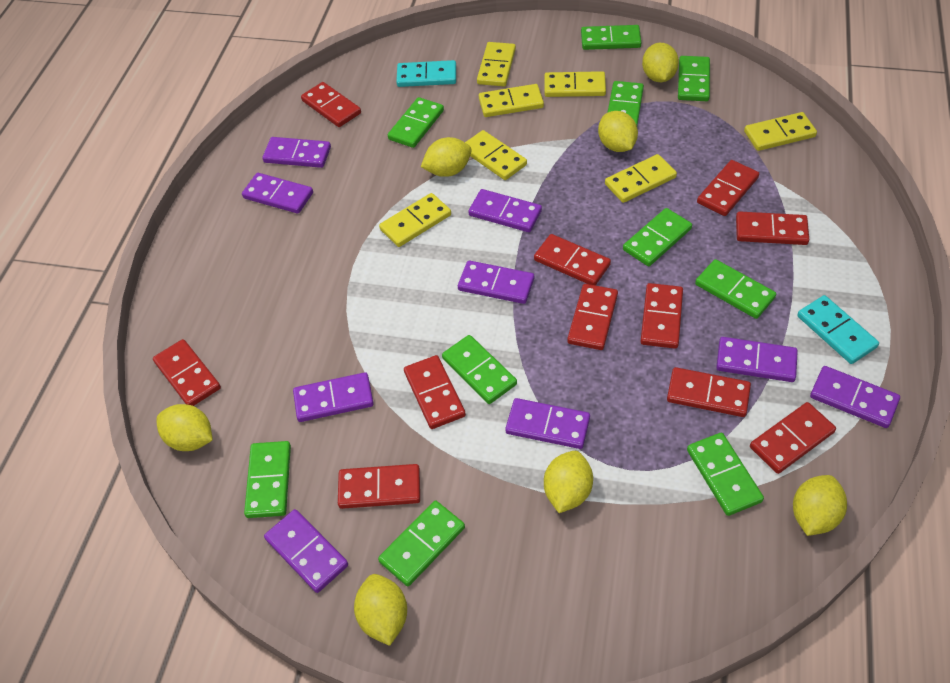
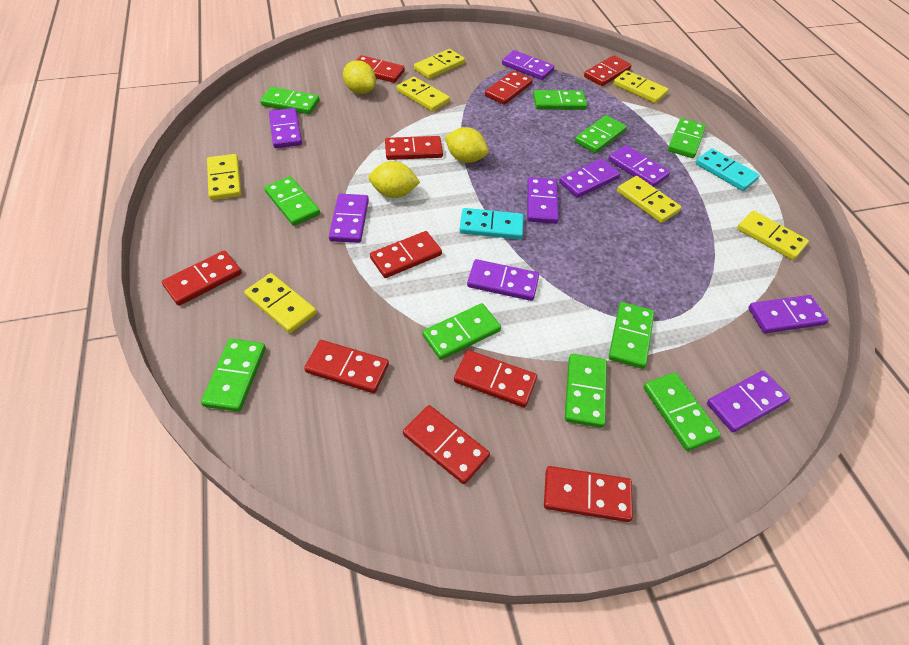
red domino: 11 -> 10
yellow lemon: 7 -> 3

